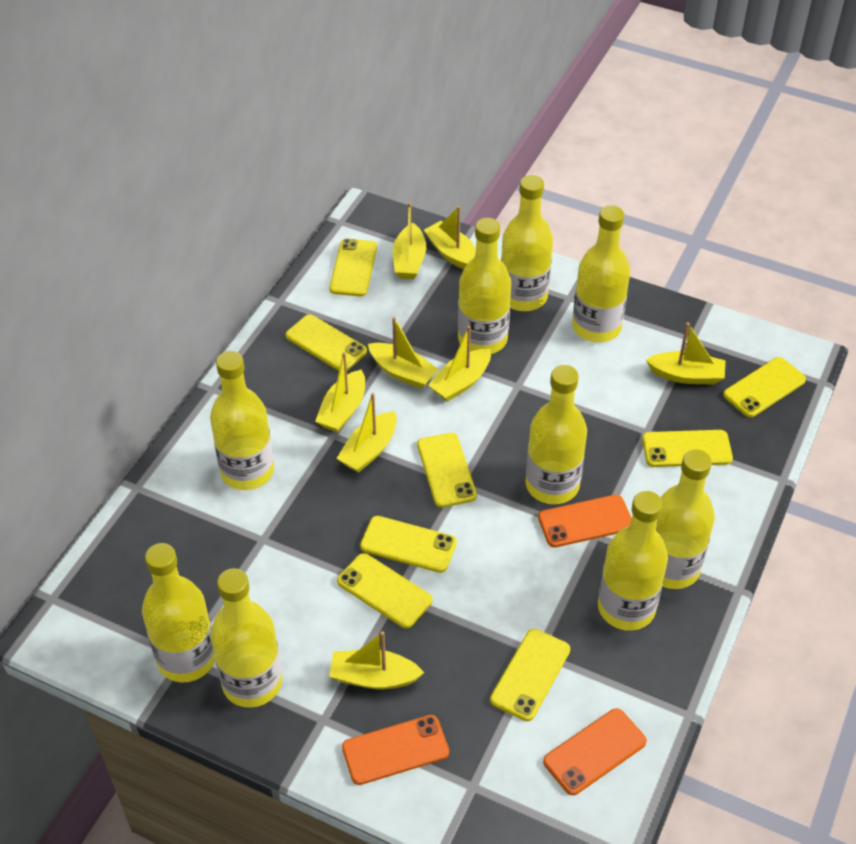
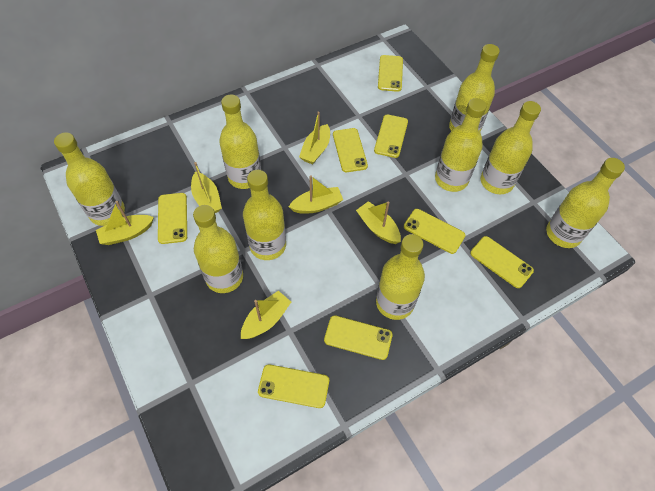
orange phone: 3 -> 0
yellow boat: 8 -> 6

